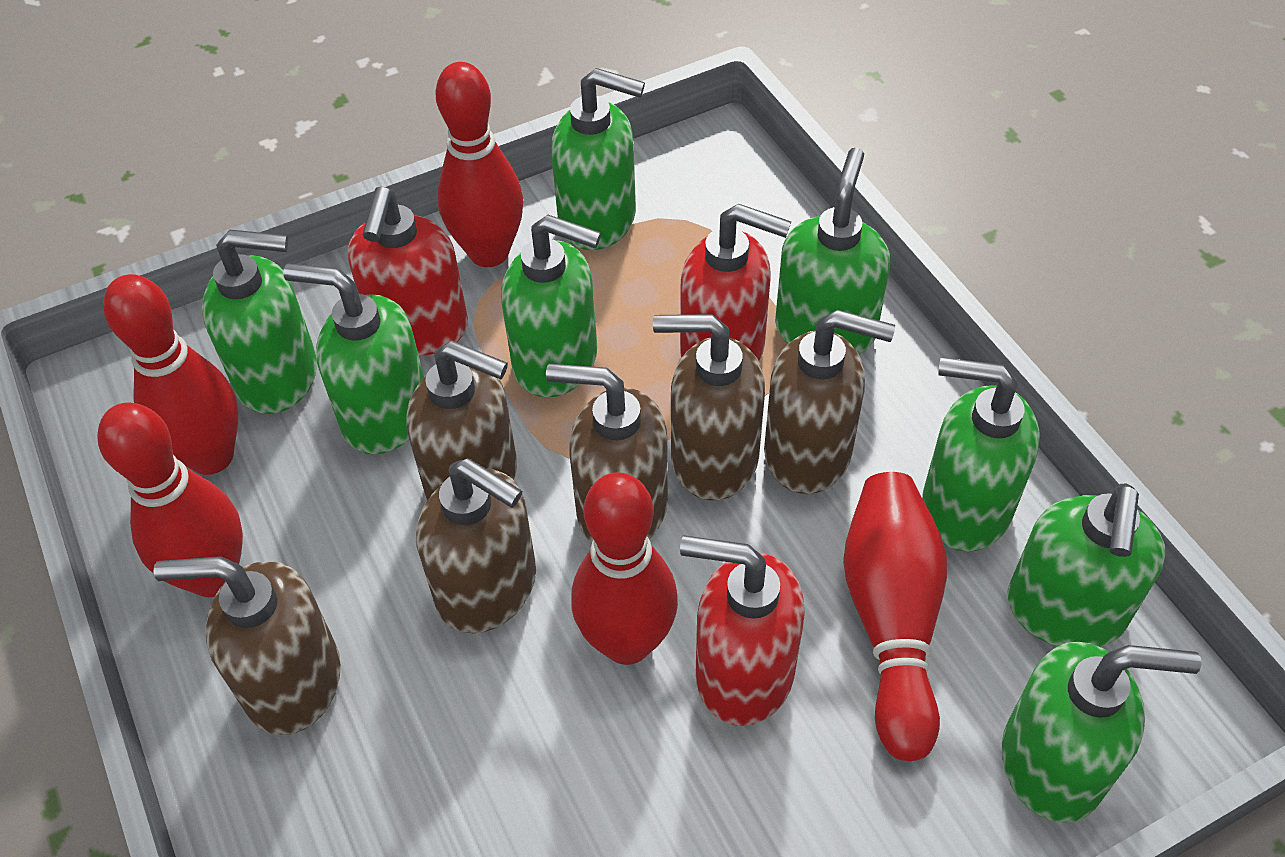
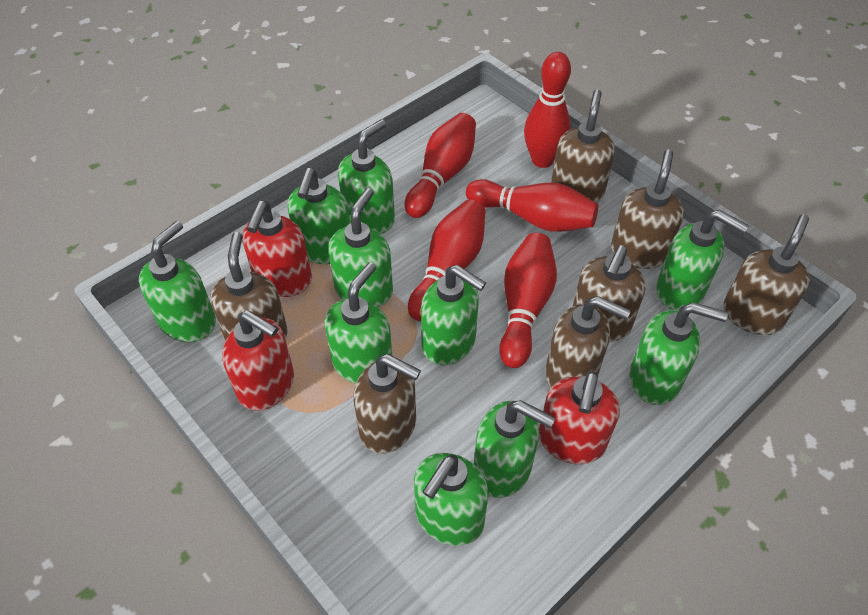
brown soap dispenser: 6 -> 7
green soap dispenser: 8 -> 10

